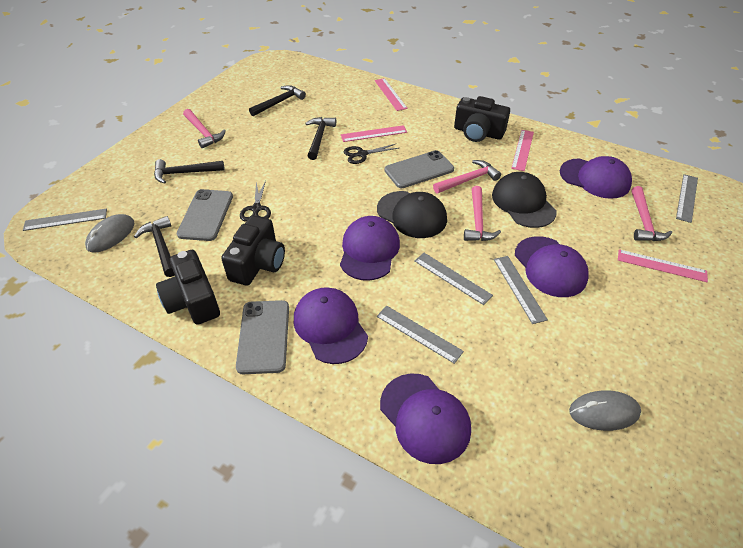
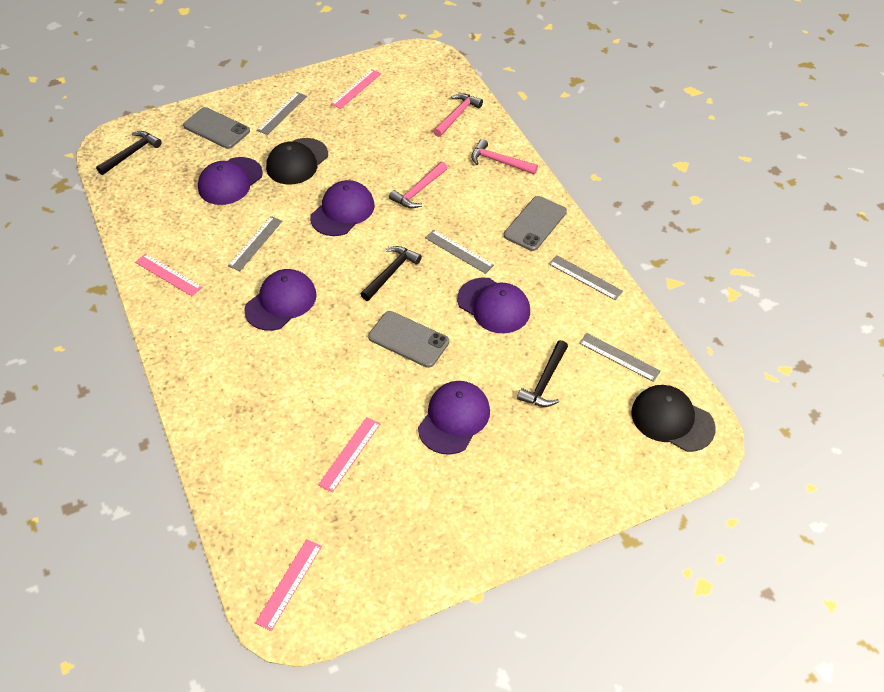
black camera: 3 -> 0
black hammer: 4 -> 3
black scissors: 2 -> 0
grey mouse: 2 -> 0
pink hammer: 4 -> 3

